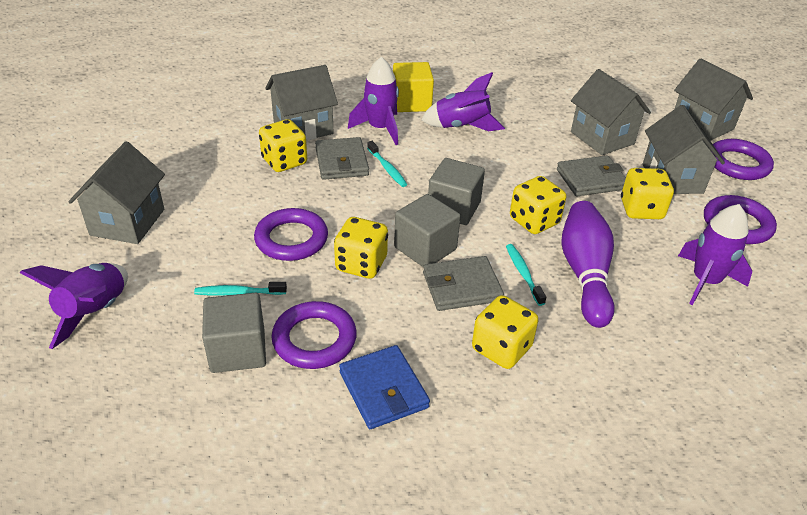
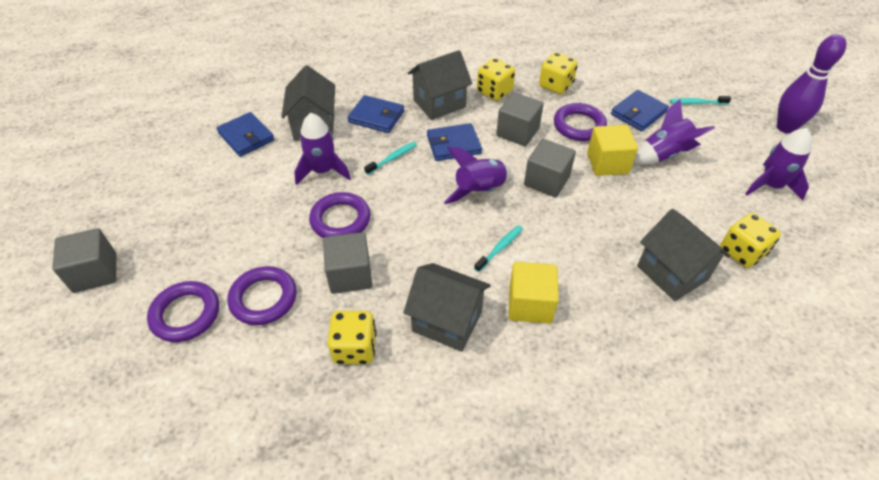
blue wallet: 1 -> 4
grey cube: 3 -> 4
grey house: 5 -> 4
grey wallet: 3 -> 0
yellow cube: 1 -> 2
yellow dice: 5 -> 4

